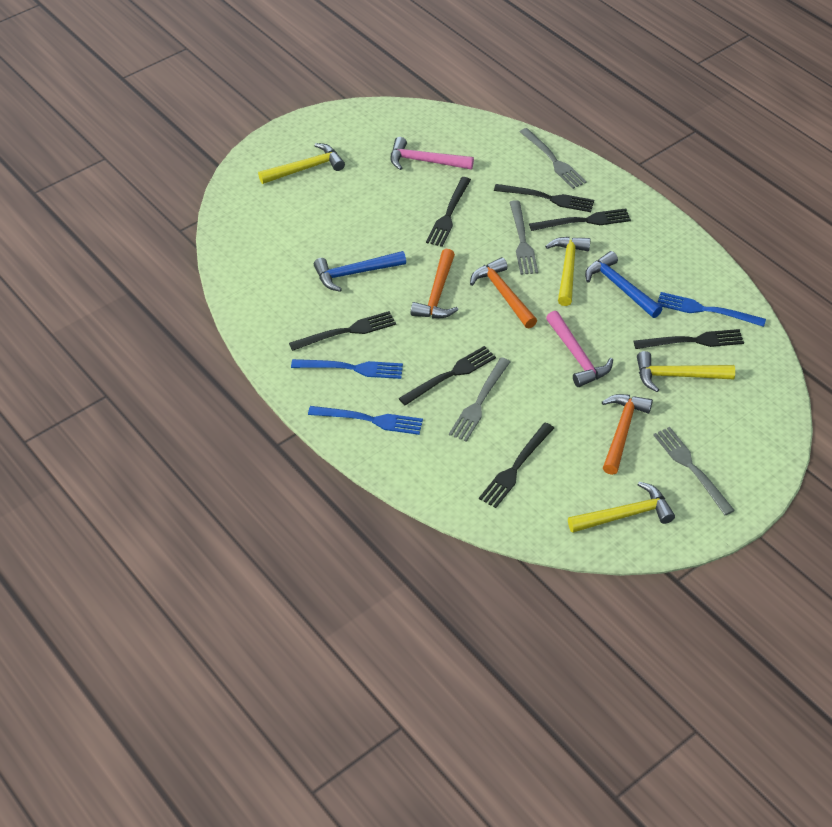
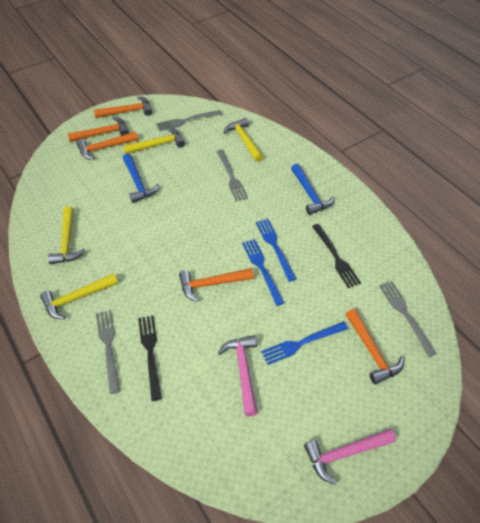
black fork: 7 -> 2
orange hammer: 3 -> 5

